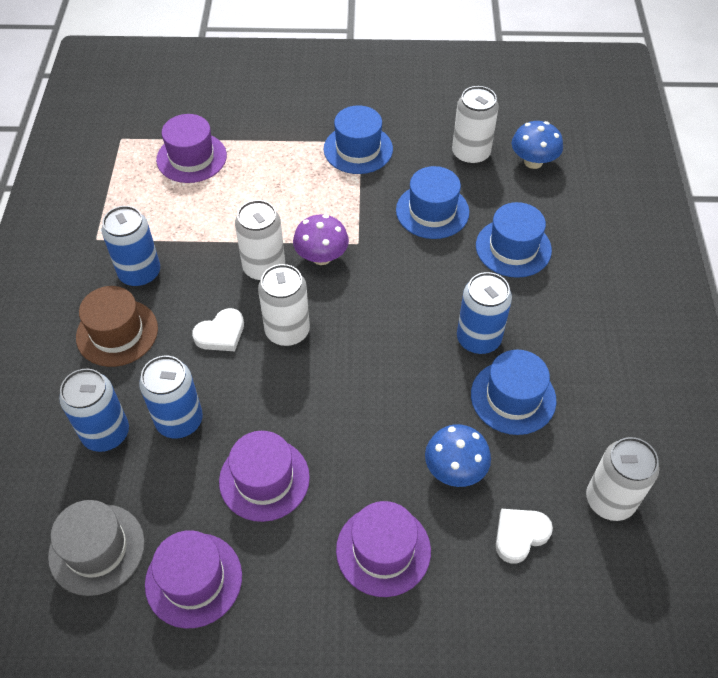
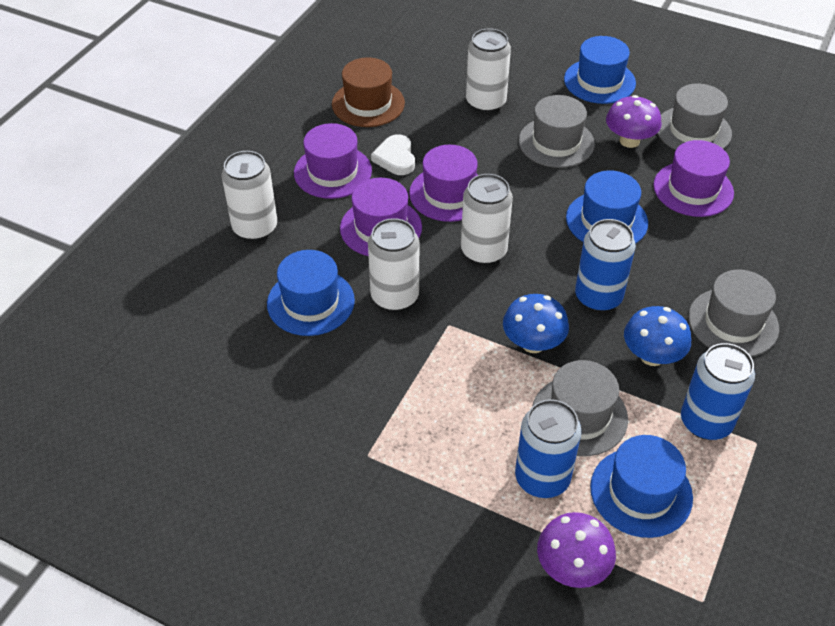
blue can: 4 -> 3
grey hat: 1 -> 4
purple mushroom: 1 -> 2
white heart: 2 -> 1

